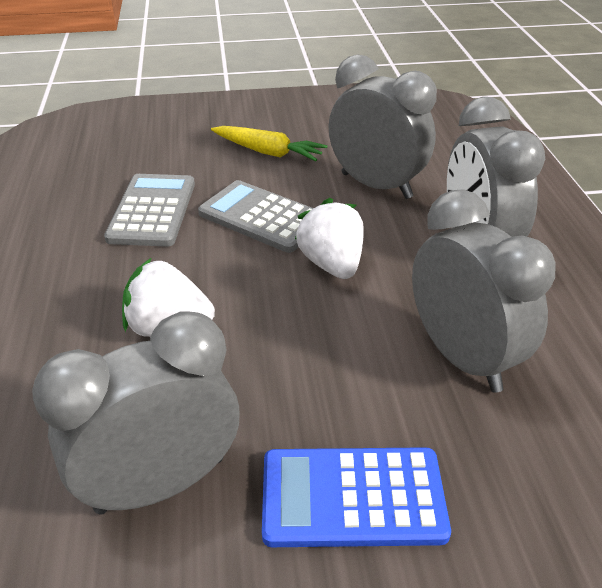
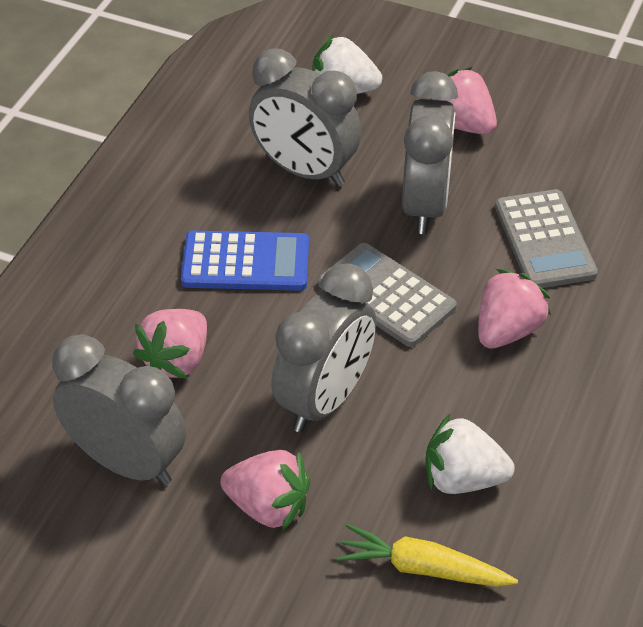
pink strawberry: 0 -> 4

